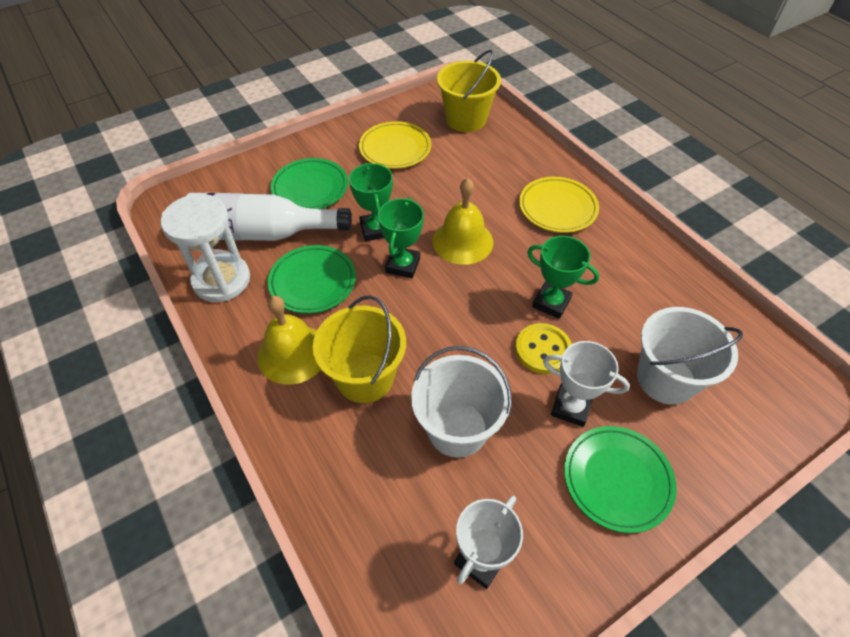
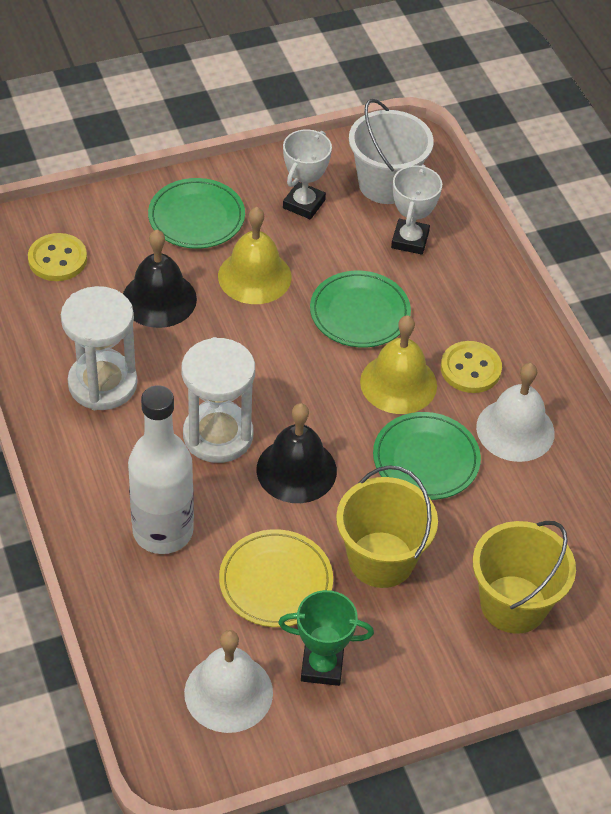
black bell: 0 -> 2
green trophy: 3 -> 1
white bell: 0 -> 2
white bucket: 2 -> 1
white hourglass: 1 -> 2
yellow button: 1 -> 2
yellow plate: 2 -> 1

